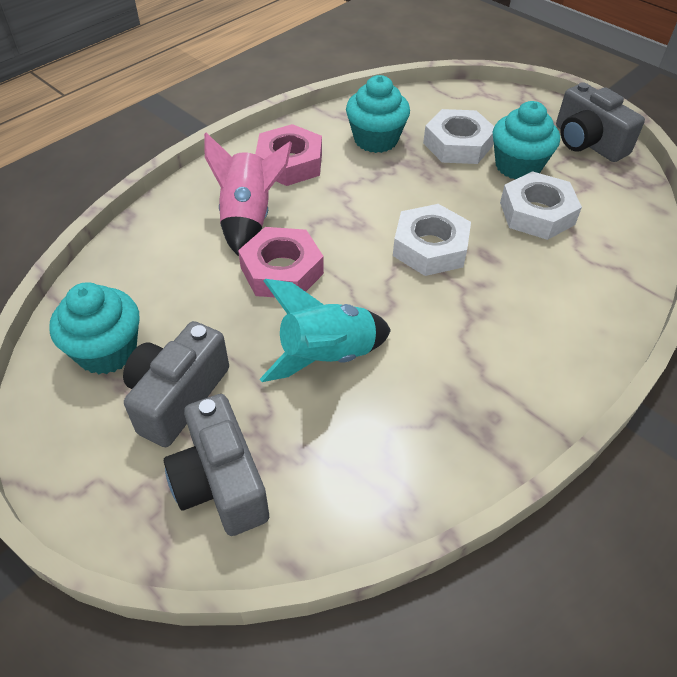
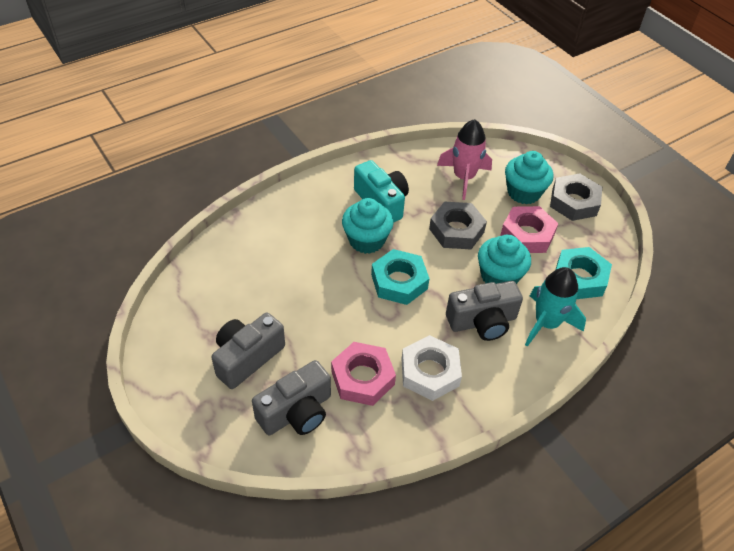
grey nut: 0 -> 2
turquoise camera: 0 -> 1
turquoise nut: 0 -> 2
white nut: 3 -> 1

